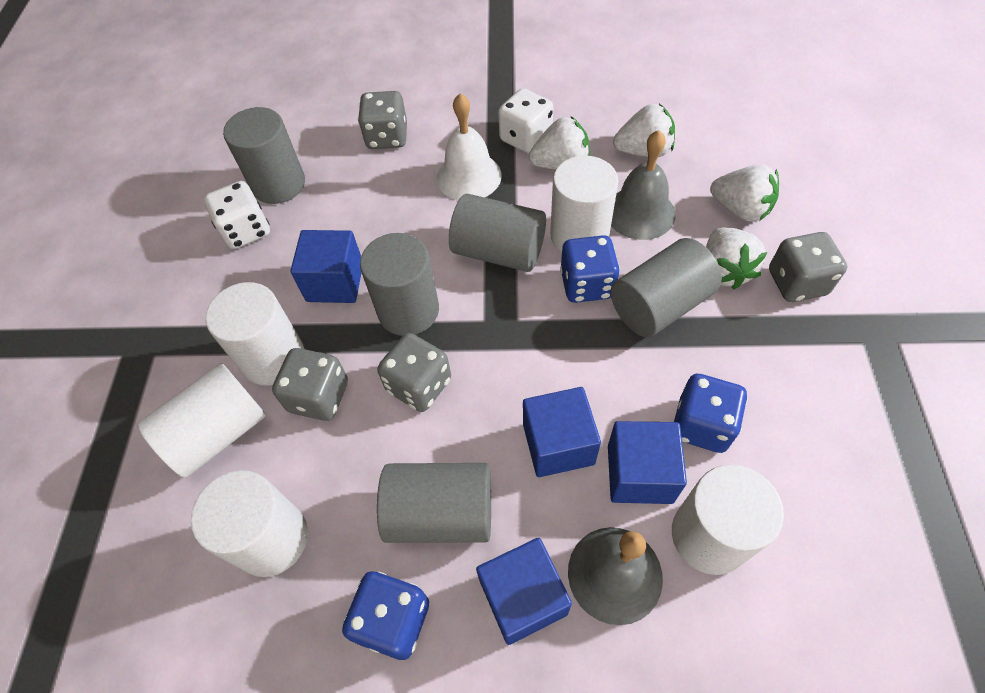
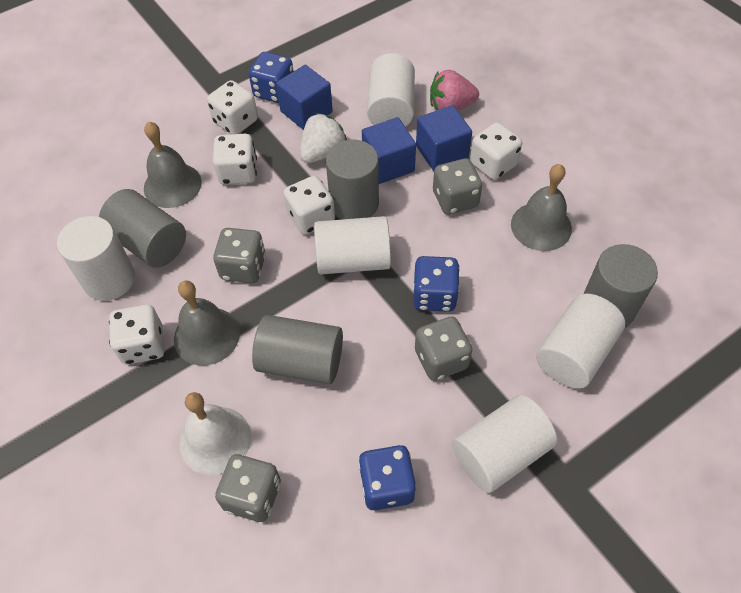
blue cube: 4 -> 3
grey bell: 2 -> 3
grey cylinder: 5 -> 4
pink strawberry: 0 -> 1
white dice: 2 -> 5
white strawberry: 4 -> 1

